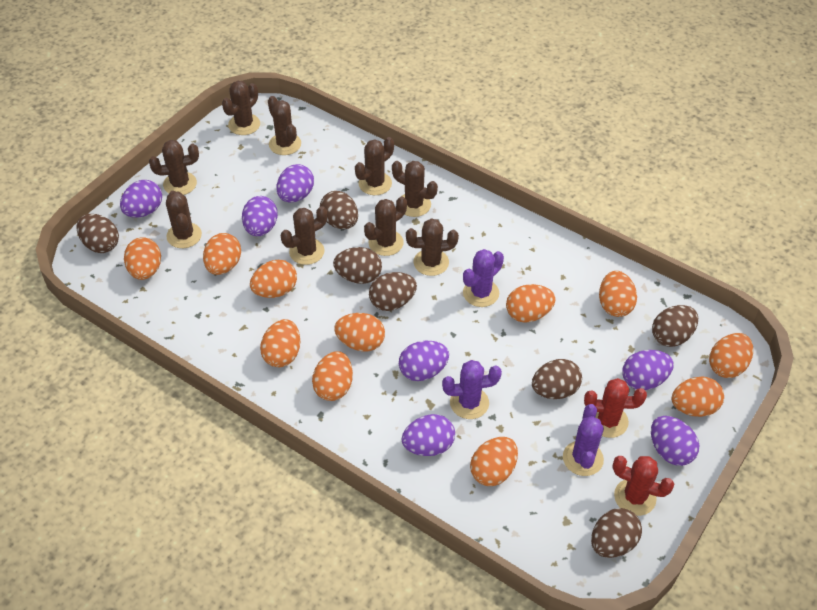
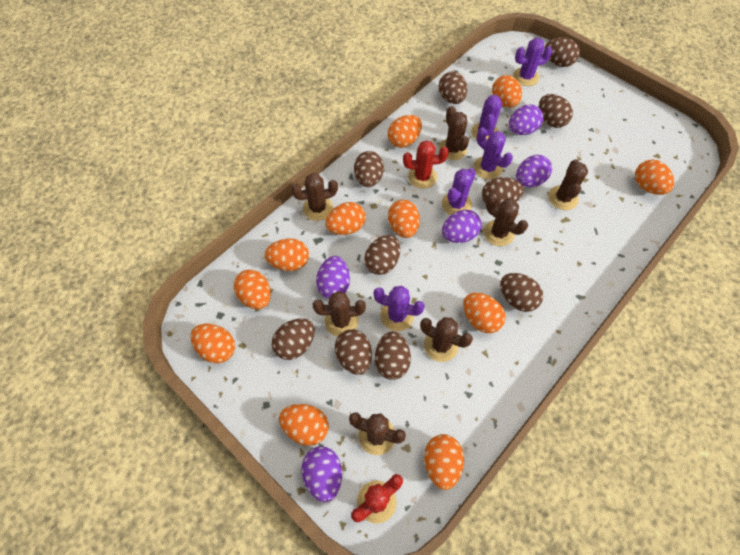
brown cactus: 9 -> 7
brown egg: 7 -> 10
purple cactus: 3 -> 5
purple egg: 7 -> 5

